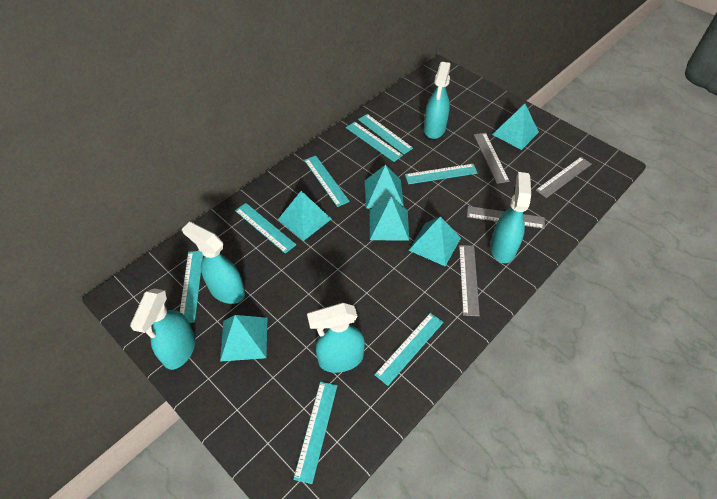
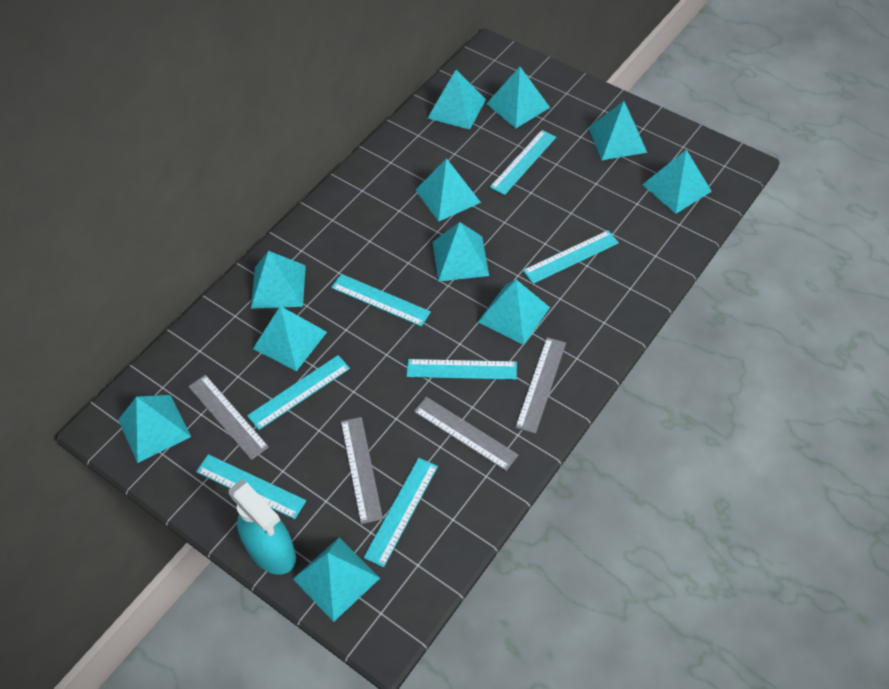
turquoise pyramid: 6 -> 11
turquoise ruler: 8 -> 7
turquoise spray bottle: 5 -> 1

